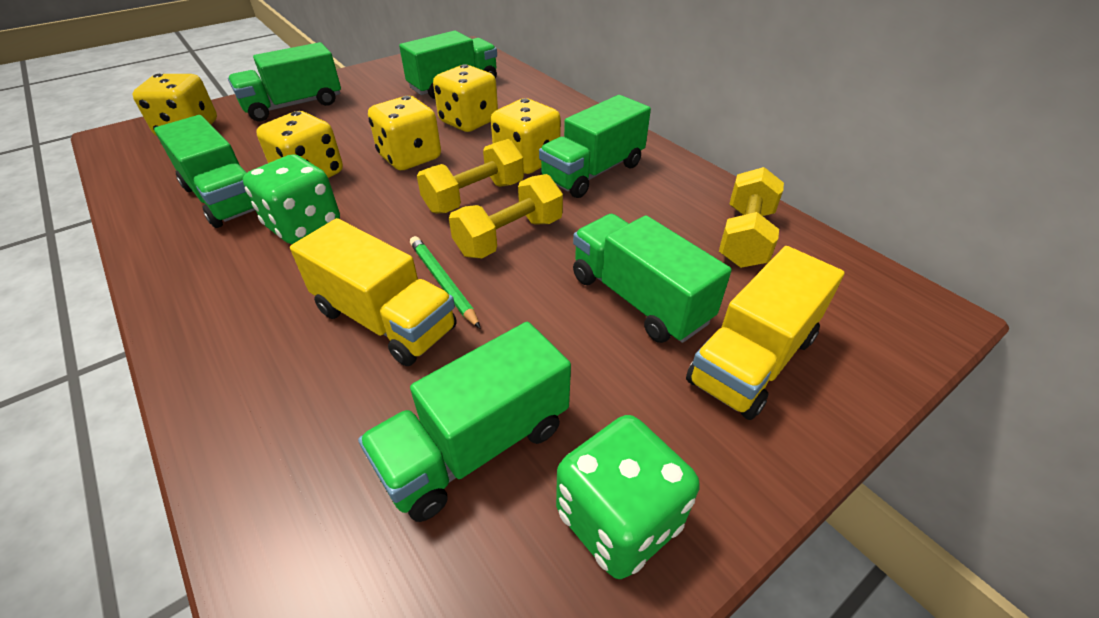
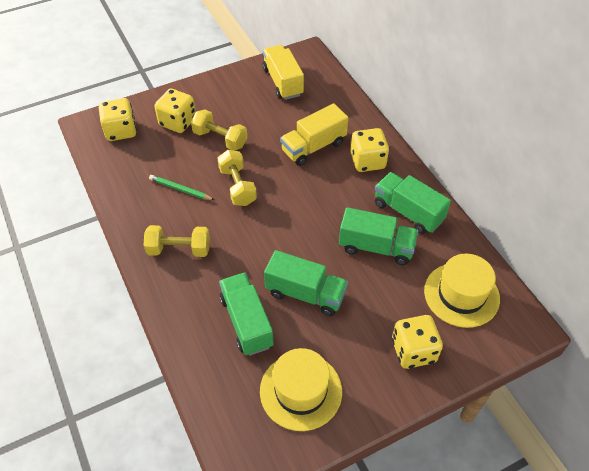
green dice: 2 -> 0
green truck: 6 -> 4
yellow dice: 5 -> 4
yellow hat: 0 -> 2

